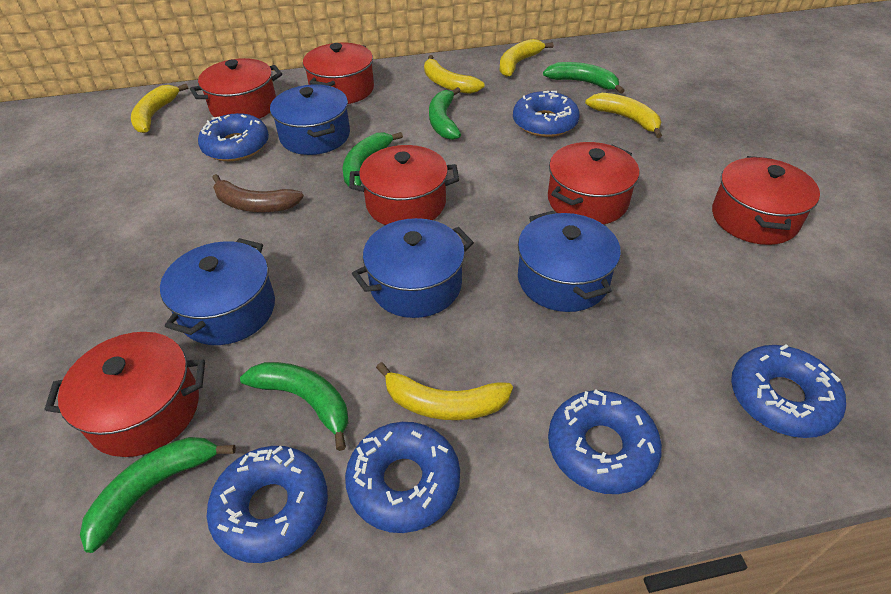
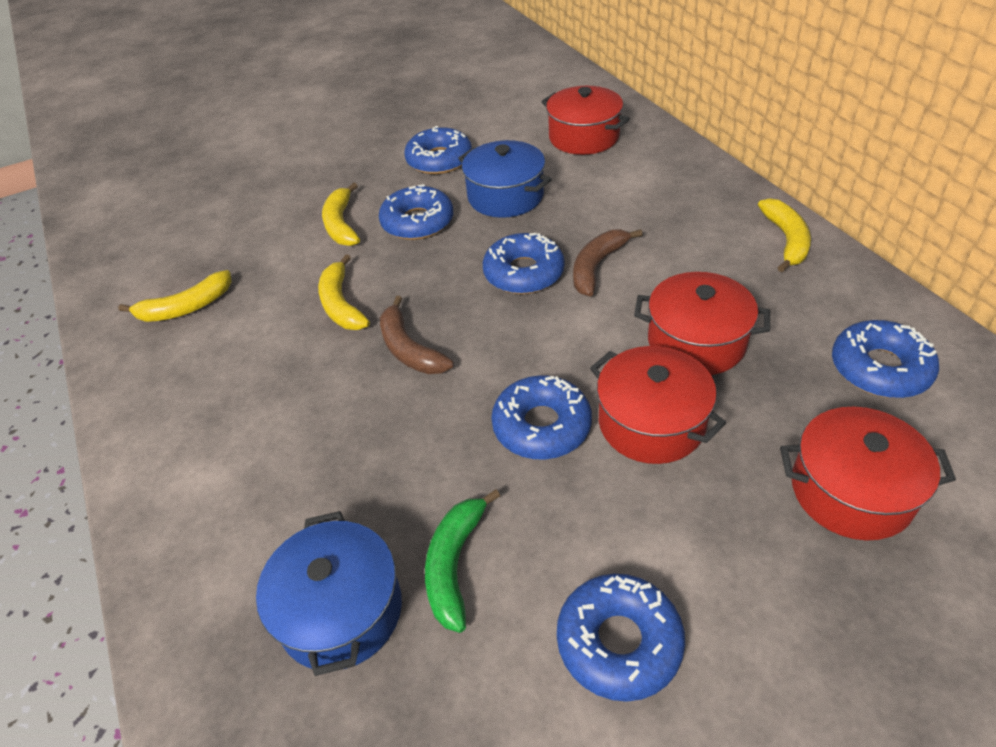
blue pot: 4 -> 2
brown banana: 1 -> 2
green banana: 5 -> 1
red pot: 6 -> 4
yellow banana: 5 -> 4

